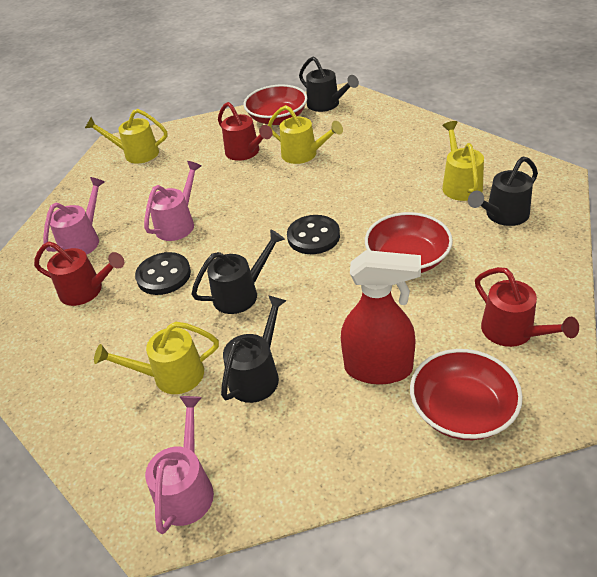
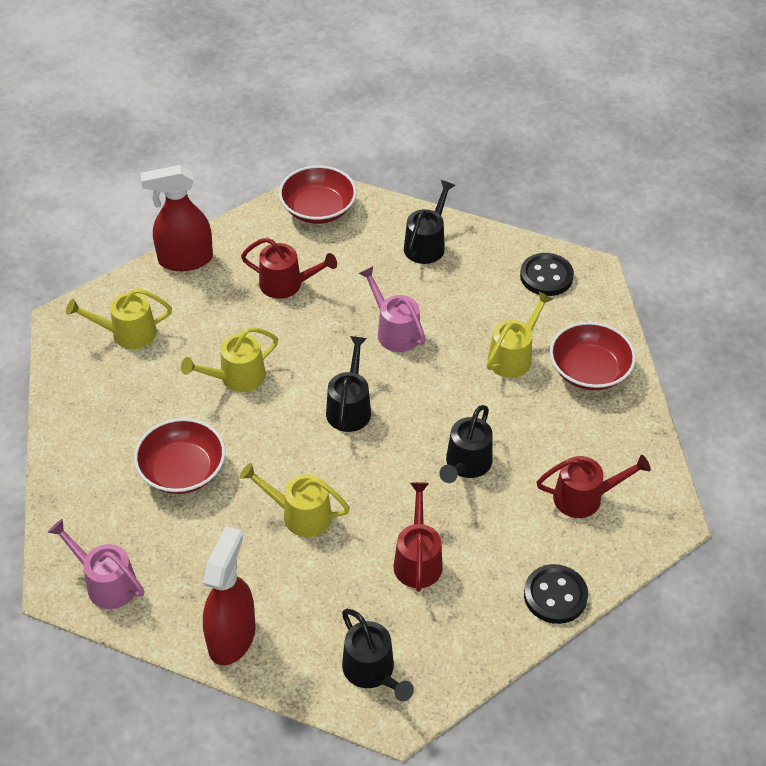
pink watering can: 3 -> 2
red spray bottle: 1 -> 2

